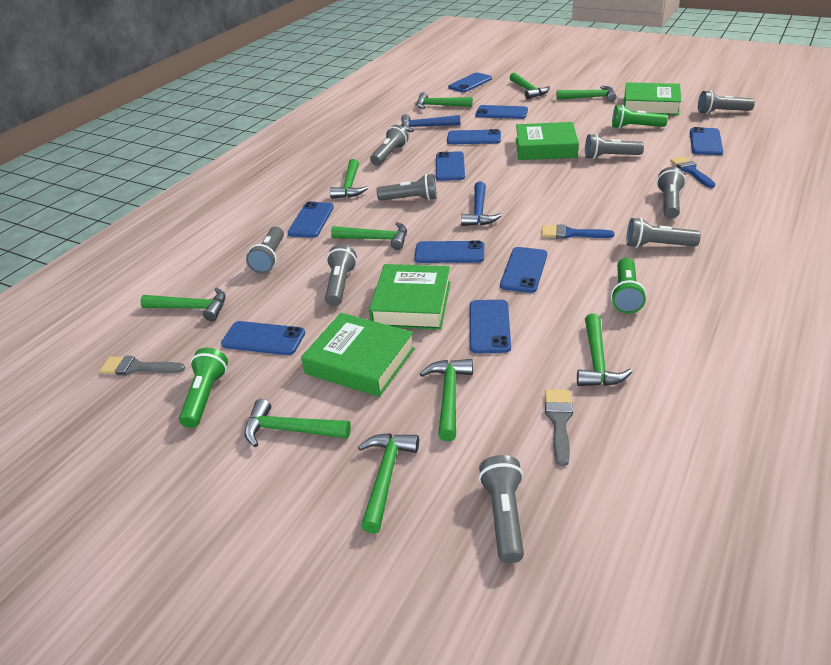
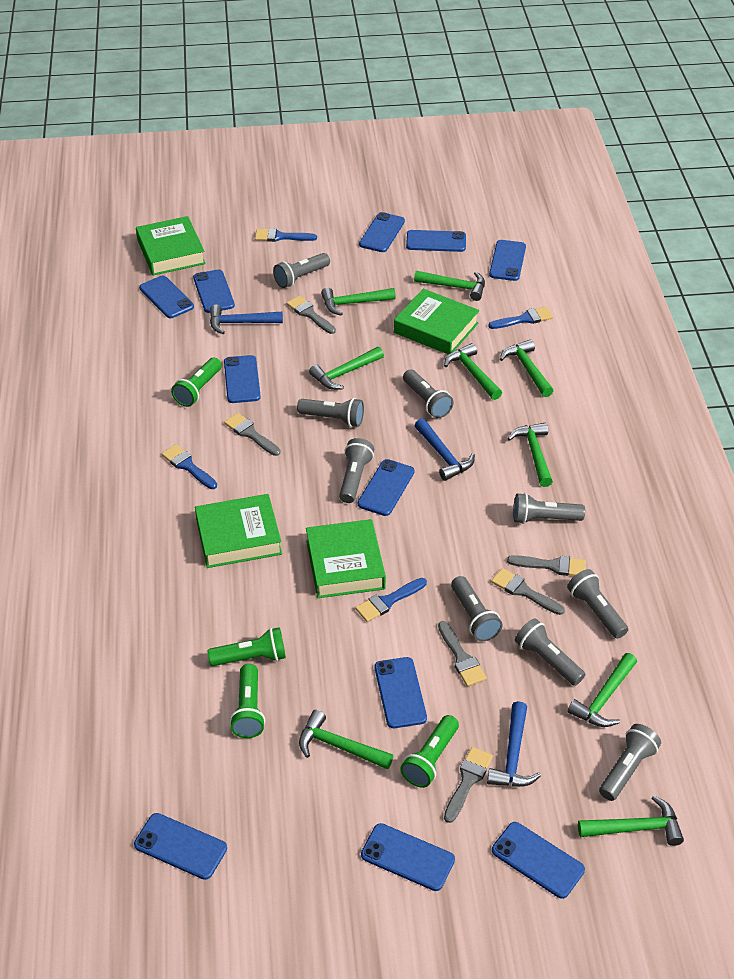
blue brush: 2 -> 4
blue hammer: 2 -> 3
blue phone: 10 -> 11
green flashlight: 3 -> 4
green hammer: 10 -> 9
grey brush: 2 -> 6

